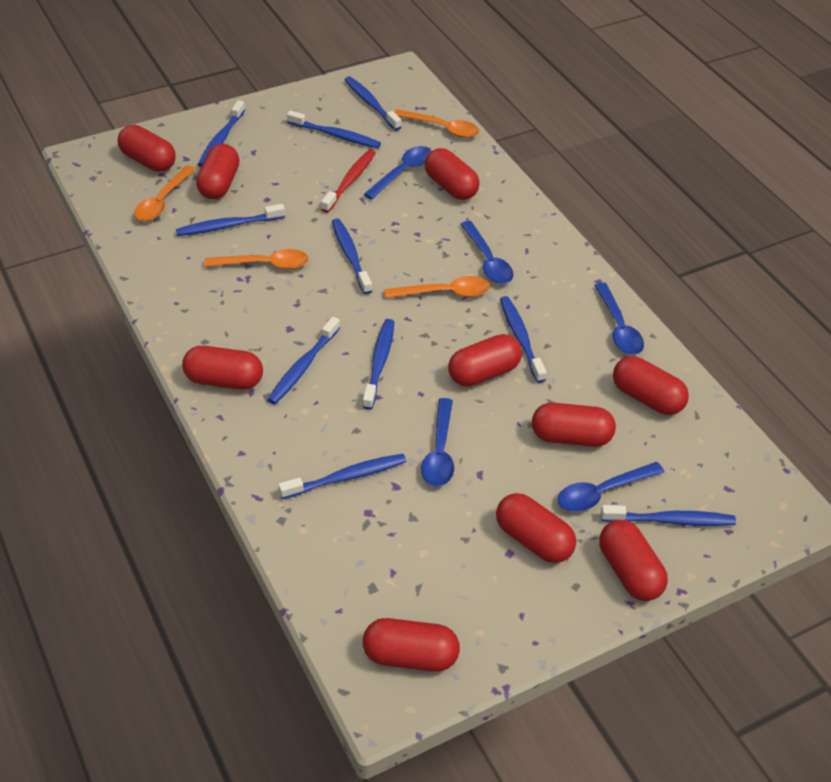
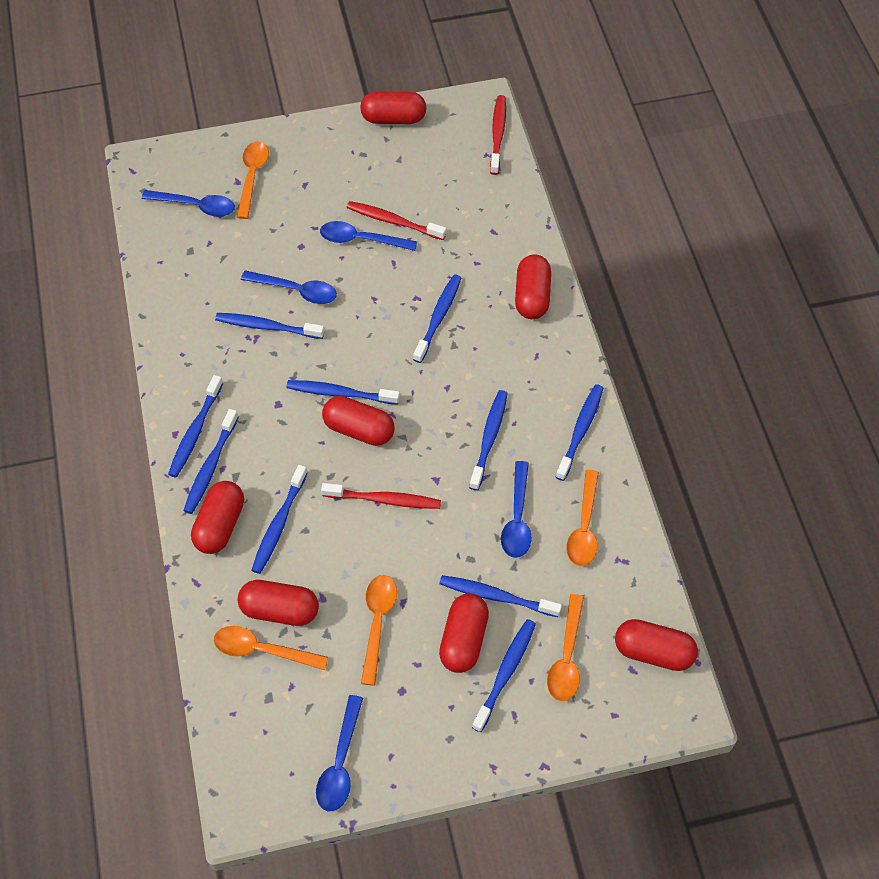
orange spoon: 4 -> 5
red capsule: 10 -> 7
red toothbrush: 1 -> 3

